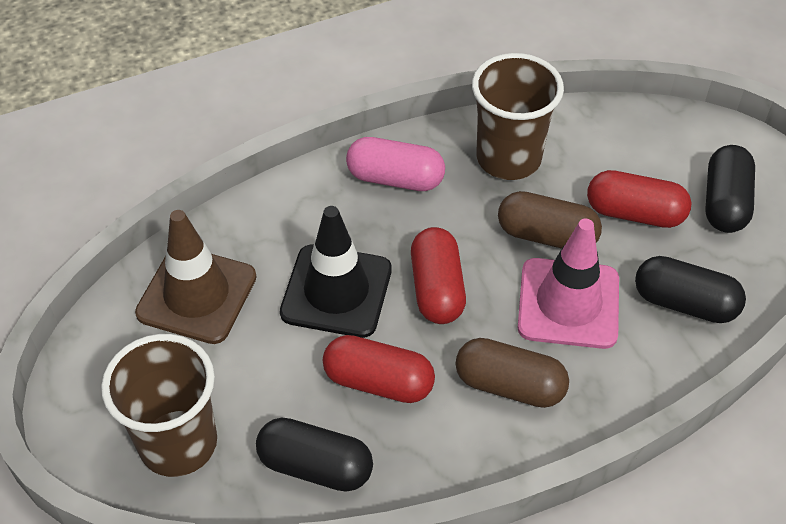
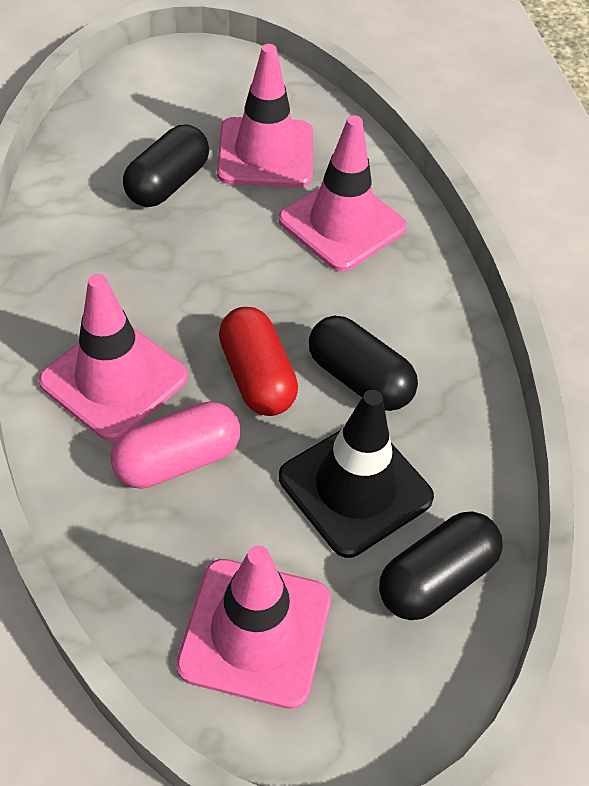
brown capsule: 2 -> 0
brown cup: 2 -> 0
brown traffic cone: 1 -> 0
pink traffic cone: 1 -> 4
red capsule: 3 -> 1

